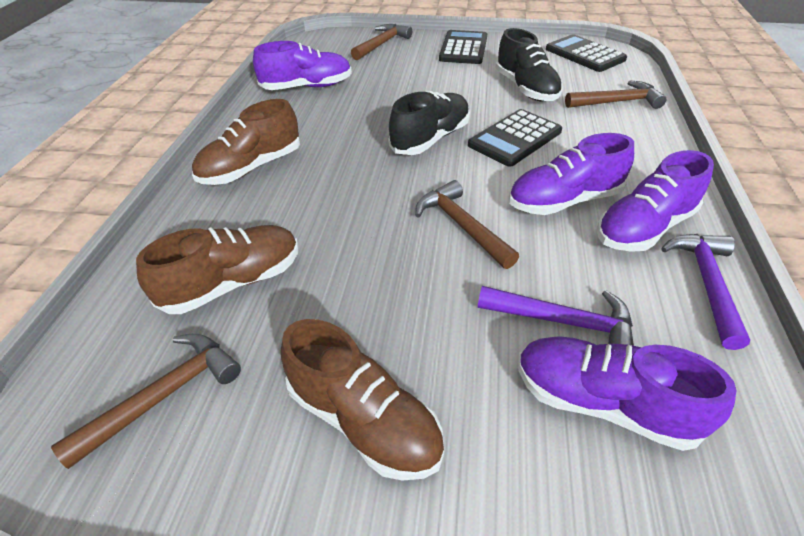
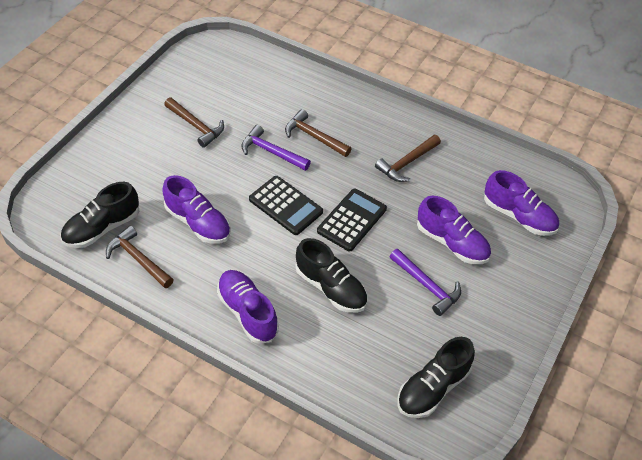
black calculator: 3 -> 2
black shoe: 2 -> 3
brown shoe: 3 -> 0

